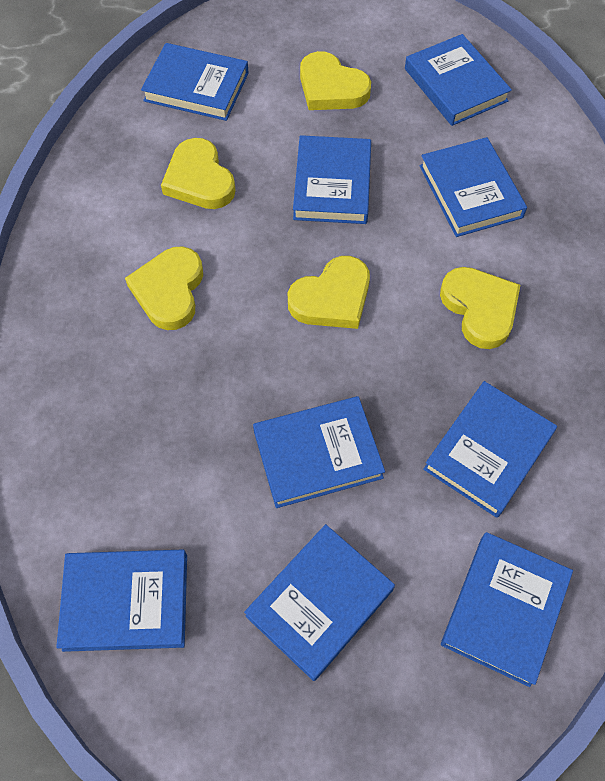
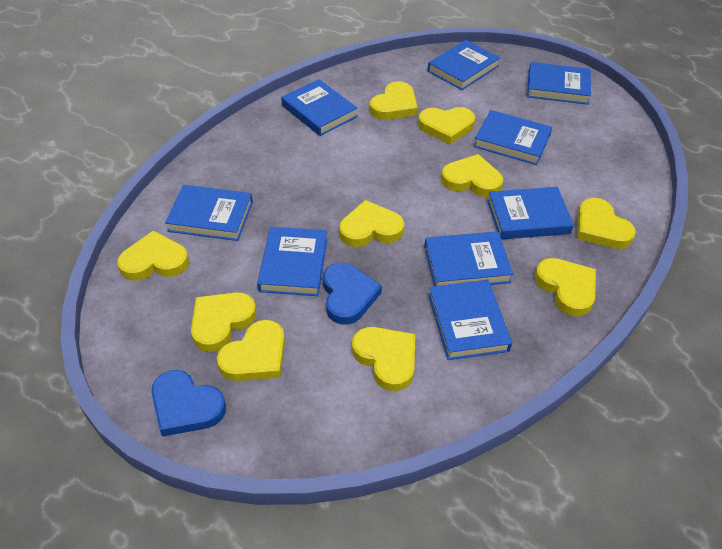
blue heart: 0 -> 2
yellow heart: 5 -> 10

